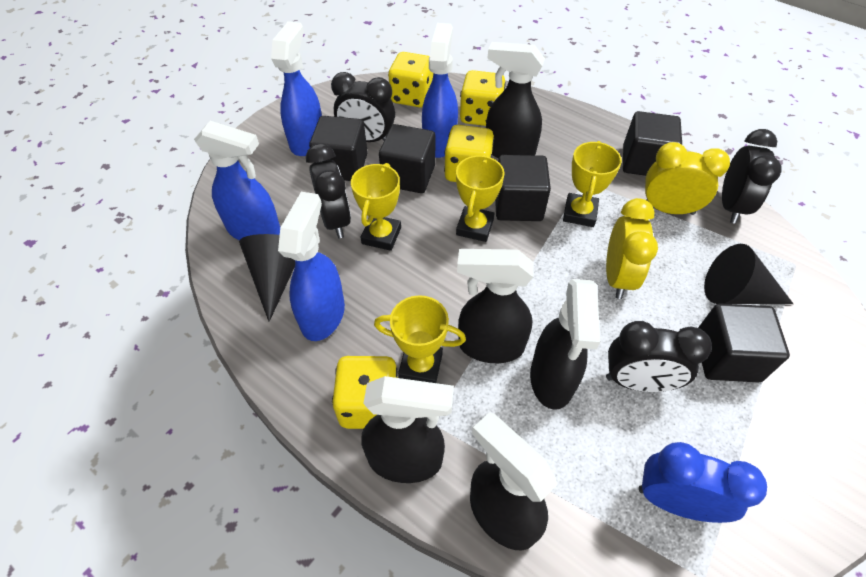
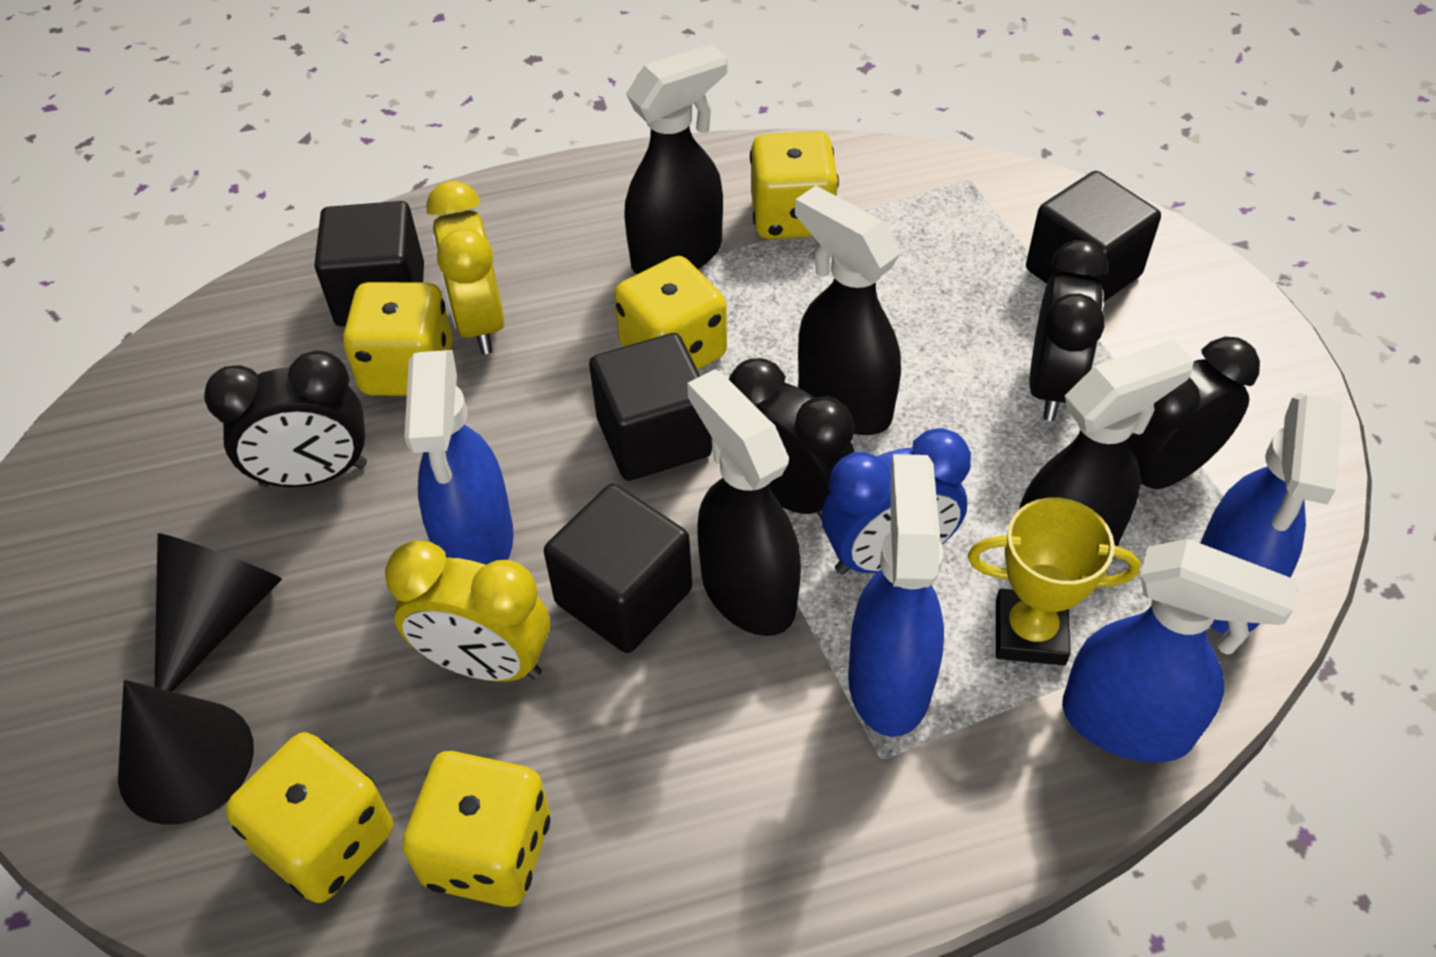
black cube: 5 -> 4
black spray bottle: 5 -> 4
yellow dice: 4 -> 5
yellow trophy: 4 -> 1

